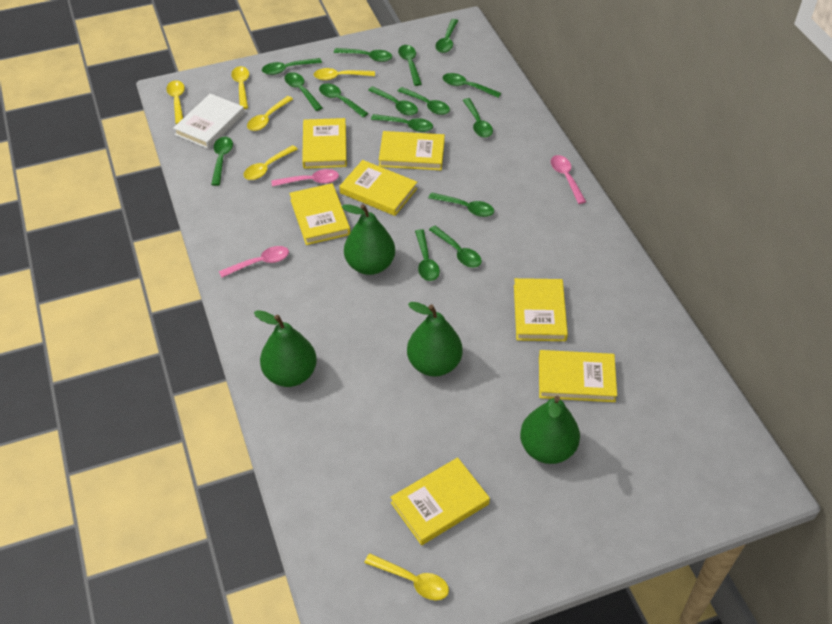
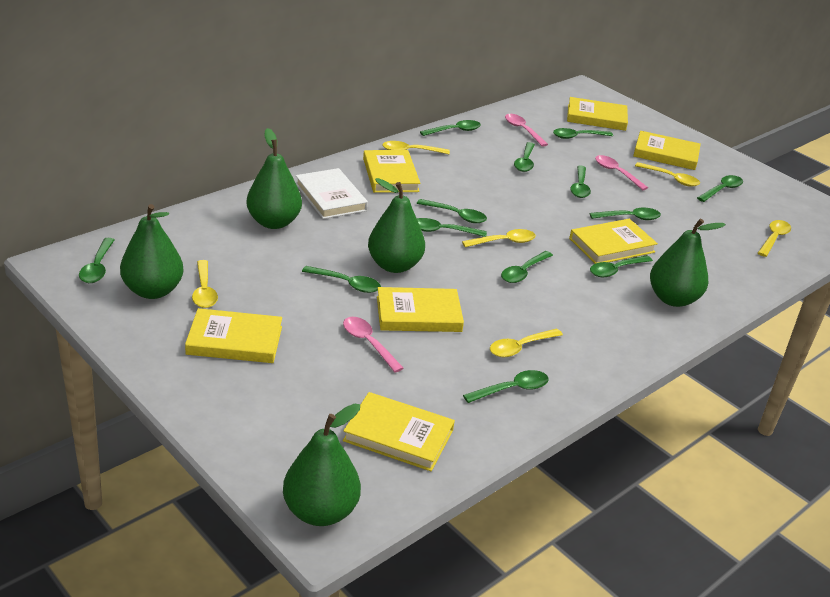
green pear: 4 -> 5
green spoon: 15 -> 13

